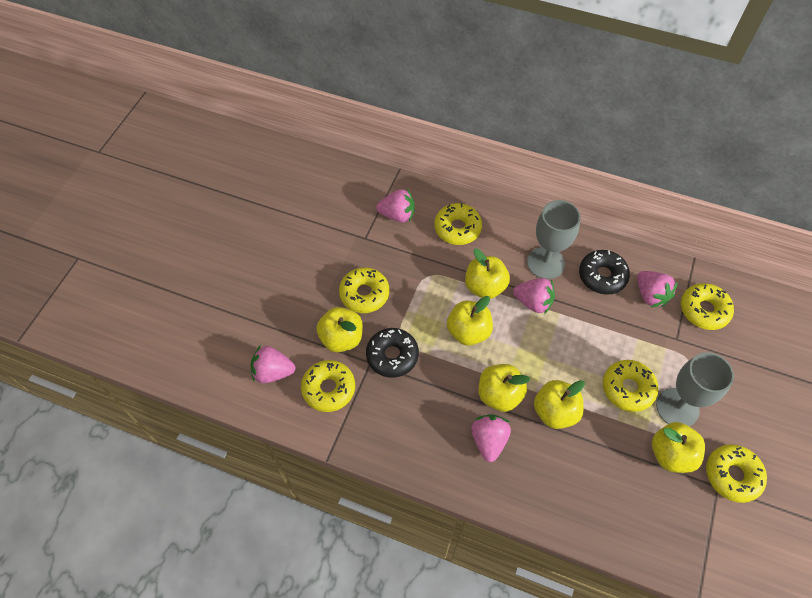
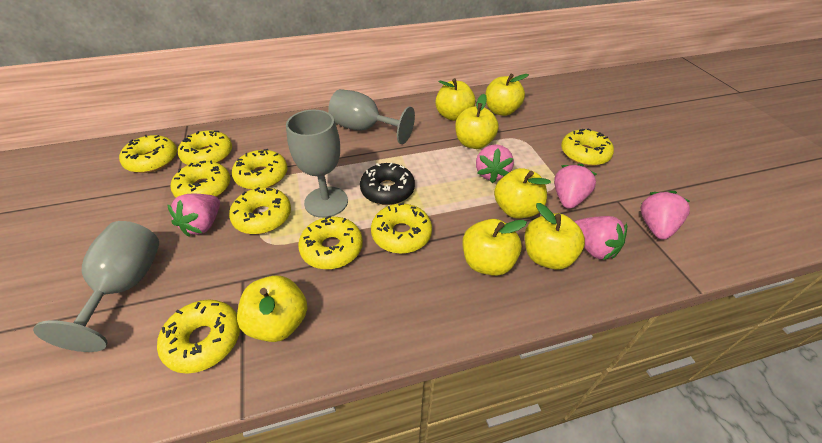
black donut: 2 -> 1
grey goblet: 2 -> 3
yellow apple: 6 -> 7
yellow donut: 6 -> 9

